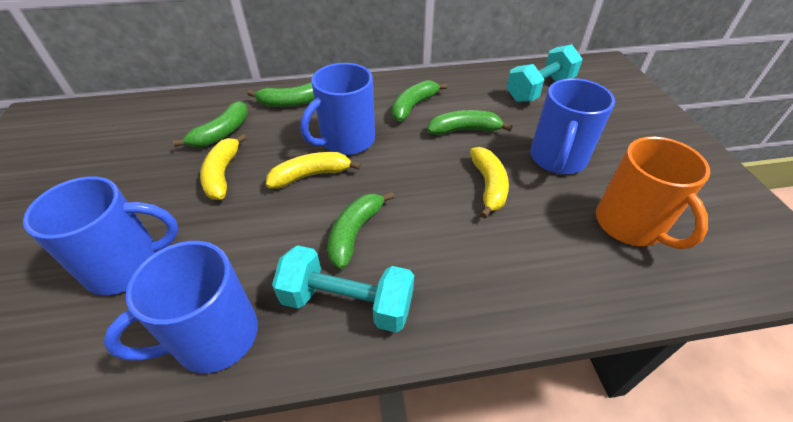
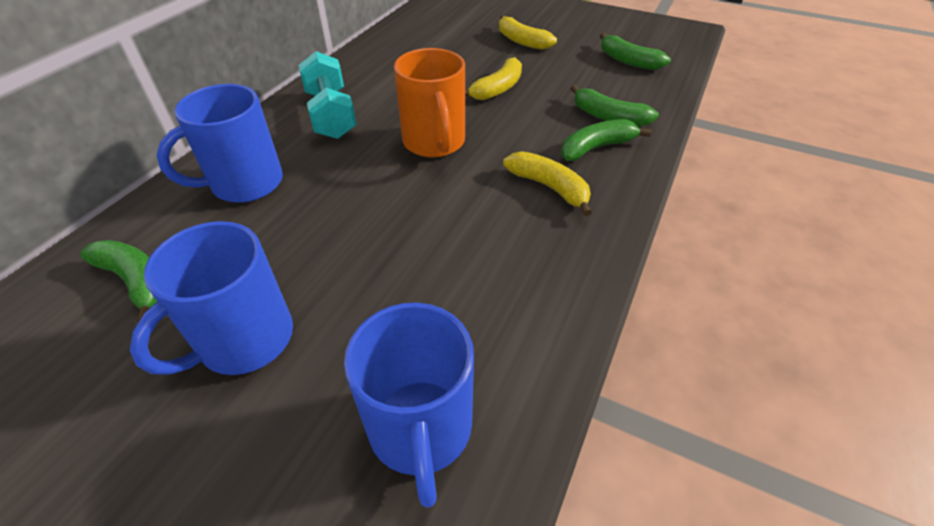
blue mug: 4 -> 3
green banana: 5 -> 4
turquoise dumbbell: 2 -> 1

